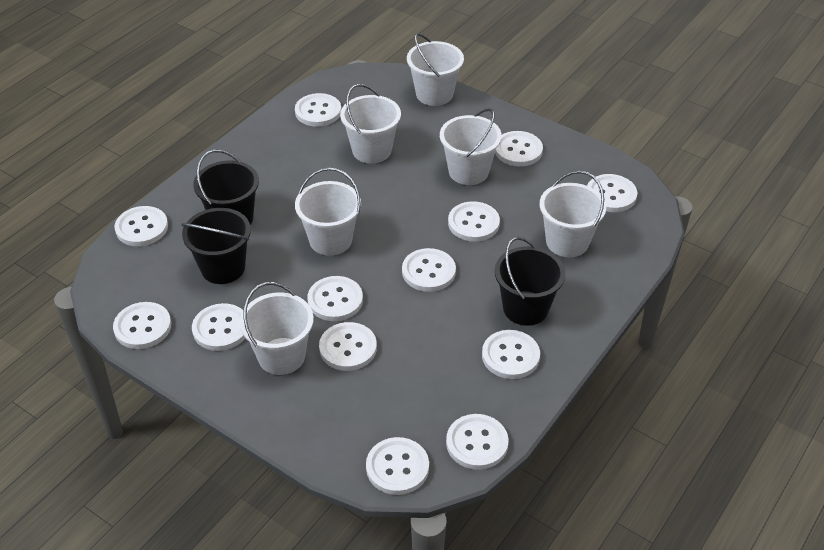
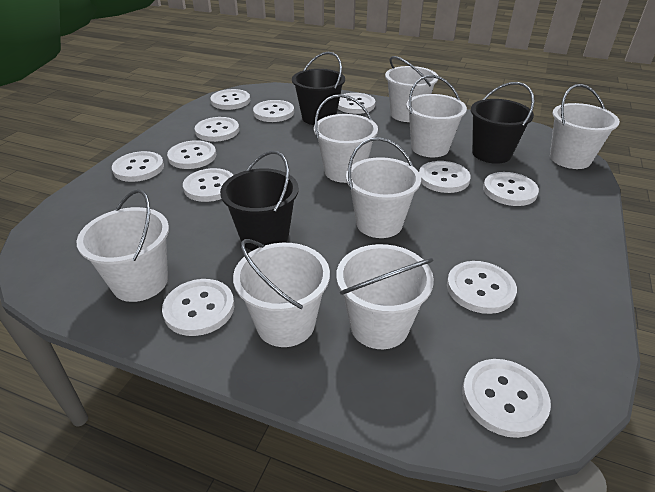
white bucket: 6 -> 8
white button: 13 -> 12

